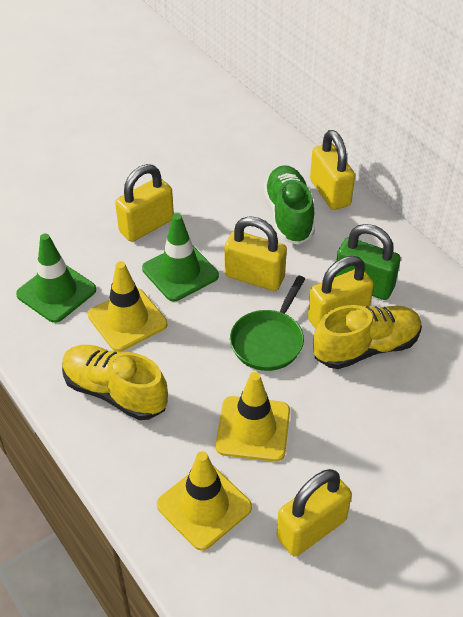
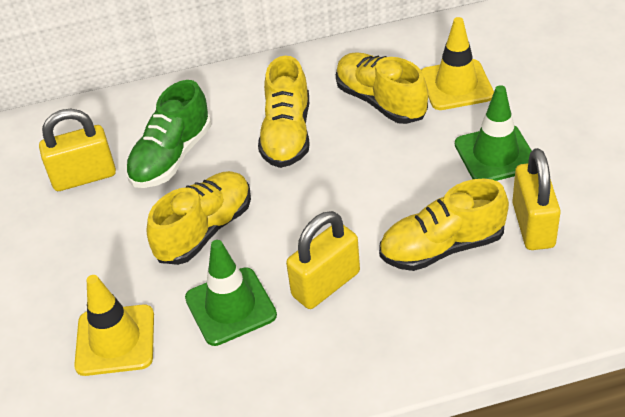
green padlock: 1 -> 0
green pan: 1 -> 0
yellow padlock: 5 -> 3
yellow shoe: 2 -> 4
yellow traffic cone: 3 -> 2

